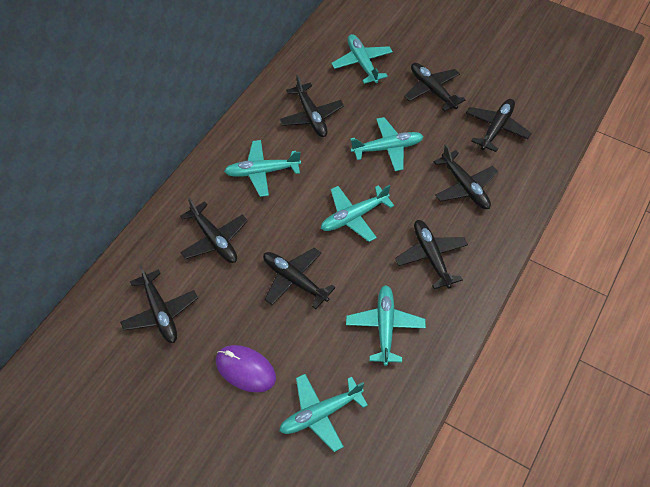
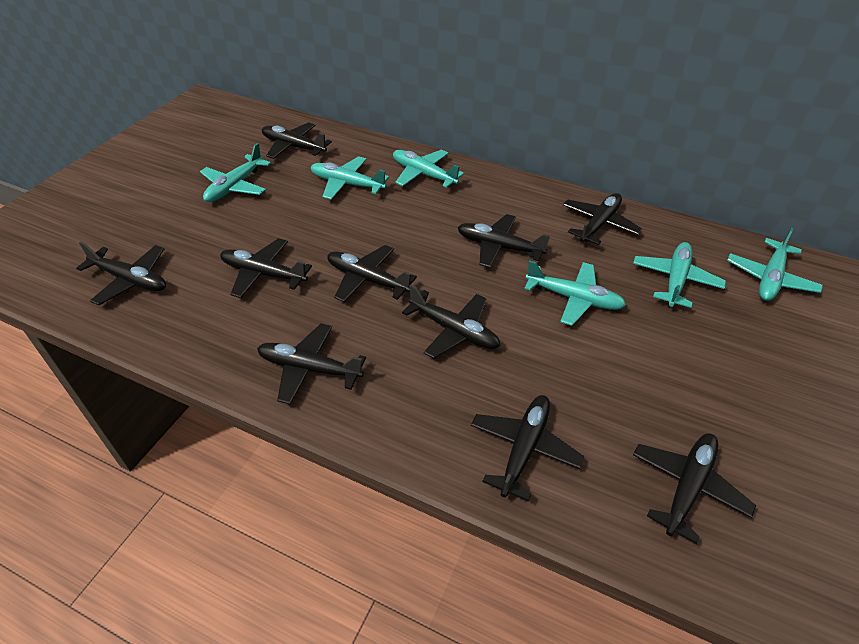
black plane: 8 -> 10
purple mouse: 1 -> 0

